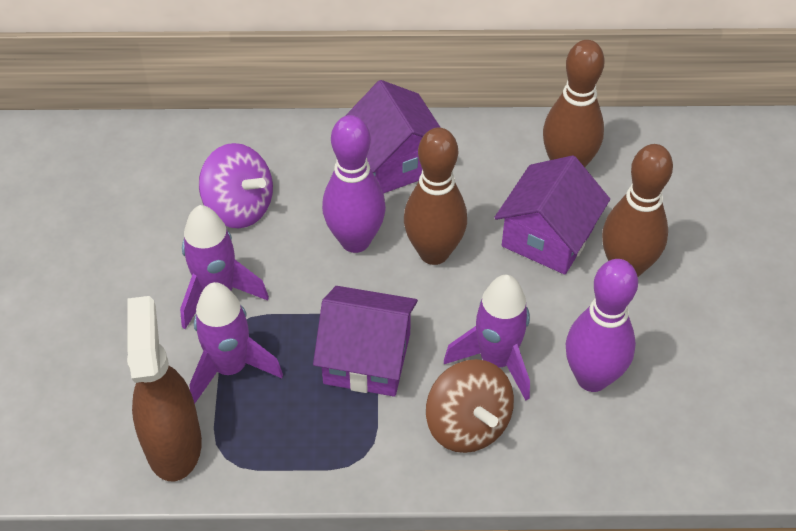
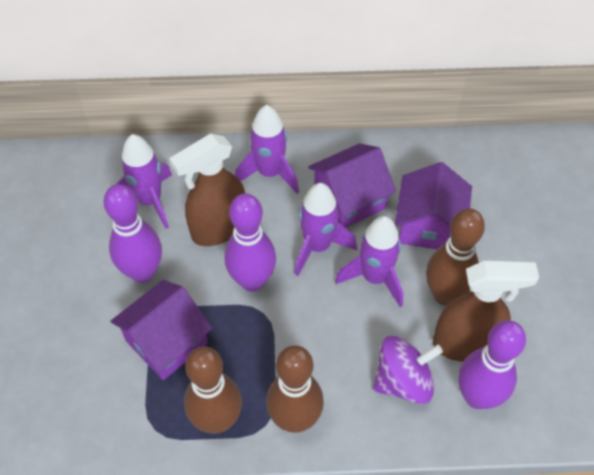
brown spinning top: 1 -> 0
brown spray bottle: 1 -> 2
purple bowling pin: 2 -> 3
purple rocket: 3 -> 4

